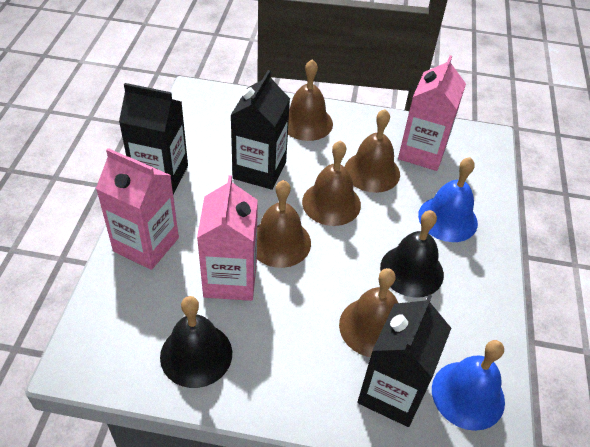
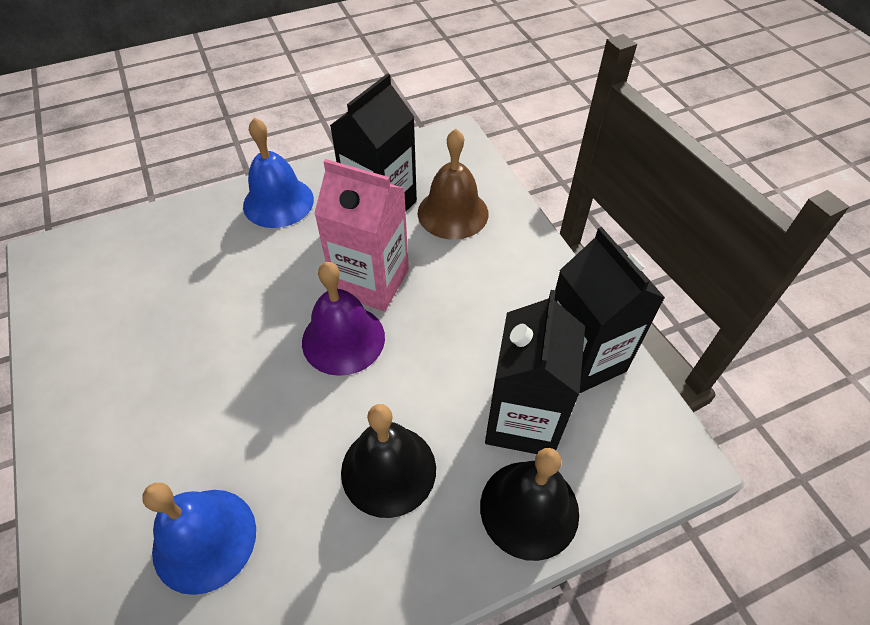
brown bell: 5 -> 1
pink carton: 3 -> 1
purple bell: 0 -> 1

